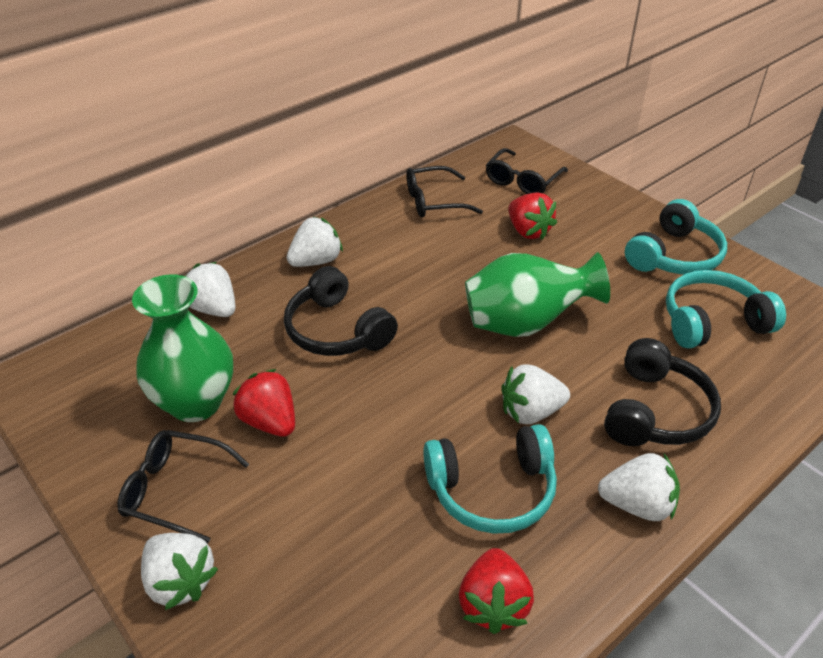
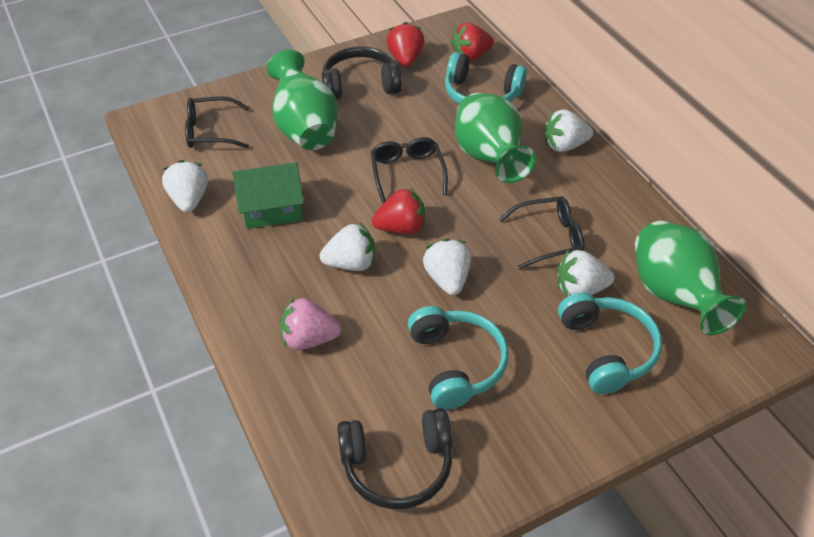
green house: 0 -> 1
green vase: 2 -> 3
pink strawberry: 0 -> 1

